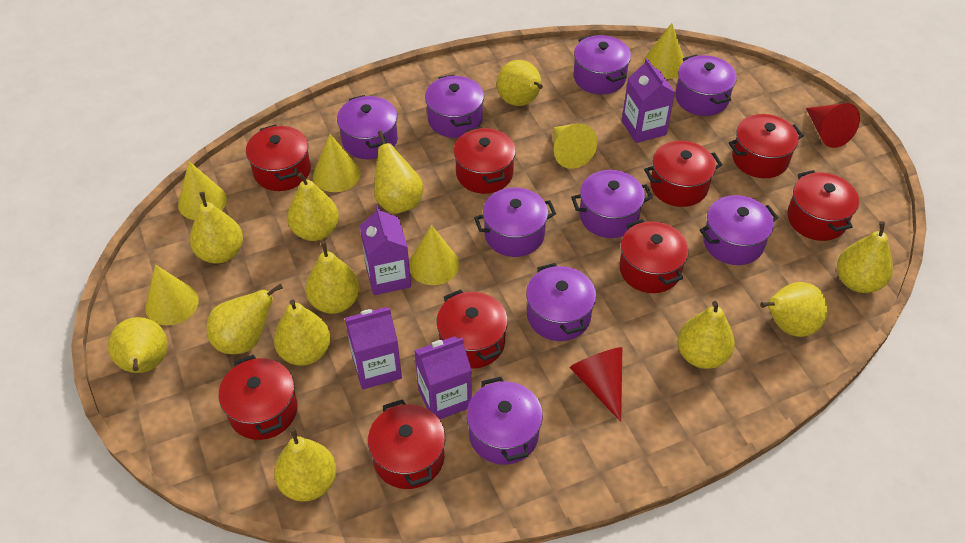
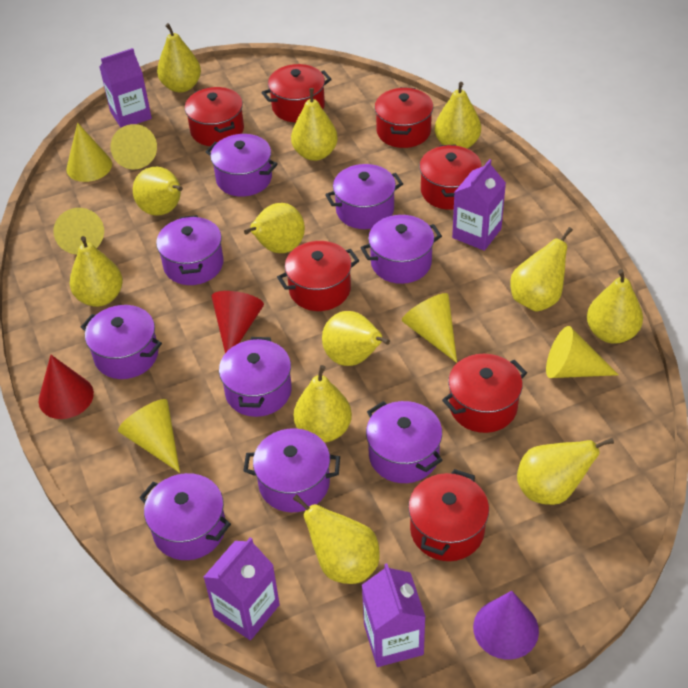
purple cone: 0 -> 1
red pot: 9 -> 7

